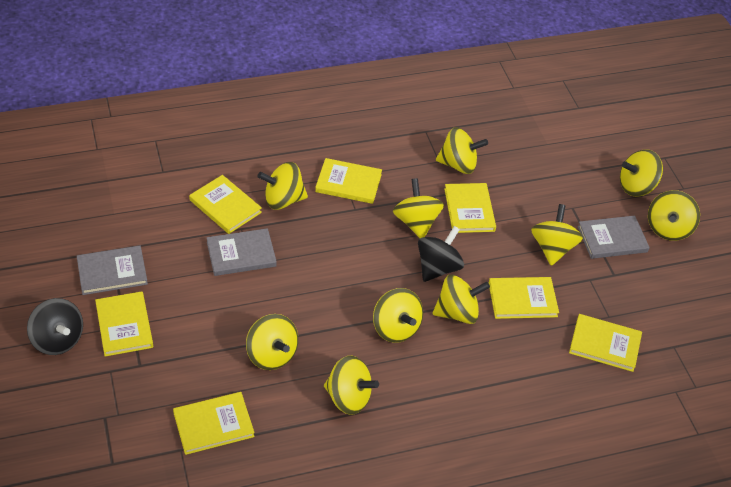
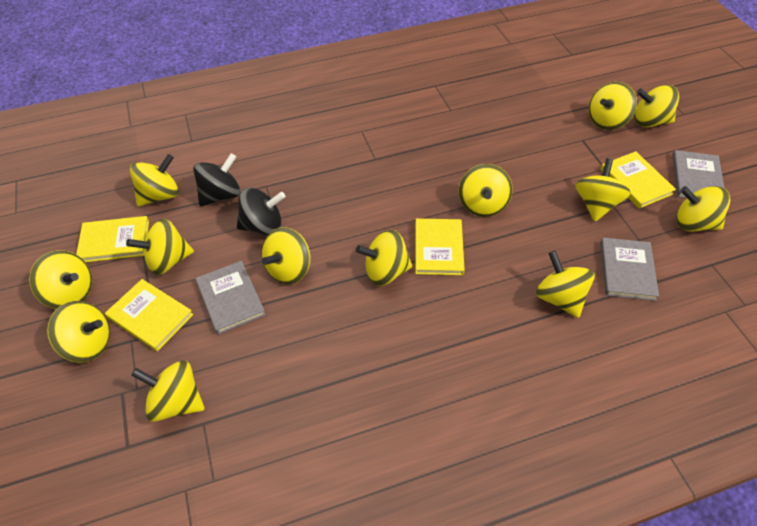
yellow book: 7 -> 4
yellow spinning top: 10 -> 13

